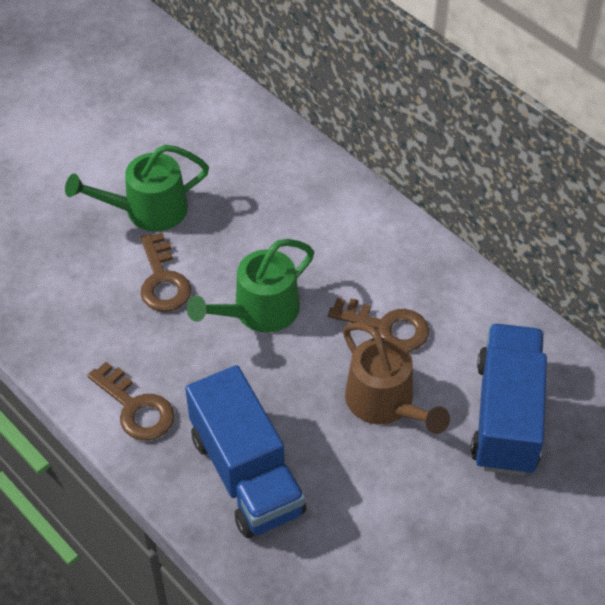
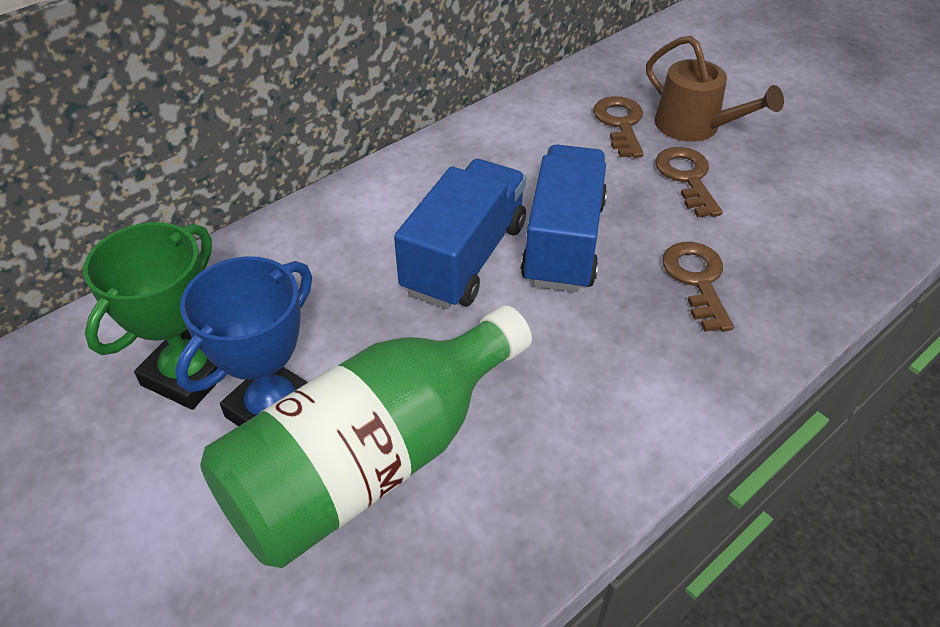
blue trophy: 0 -> 1
green bottle: 0 -> 1
green trophy: 0 -> 1
green watering can: 2 -> 0

